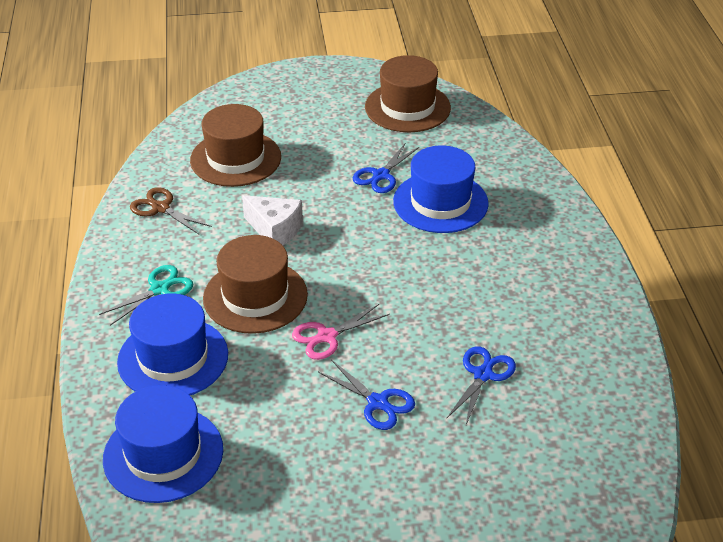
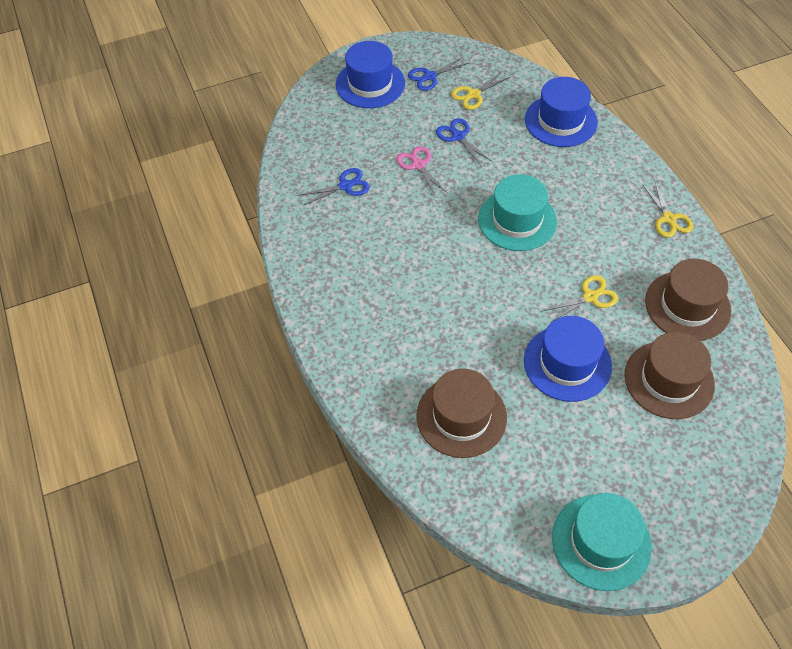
brown scissors: 1 -> 0
turquoise hat: 0 -> 2
turquoise scissors: 1 -> 0
white cheese: 1 -> 0
yellow scissors: 0 -> 3

